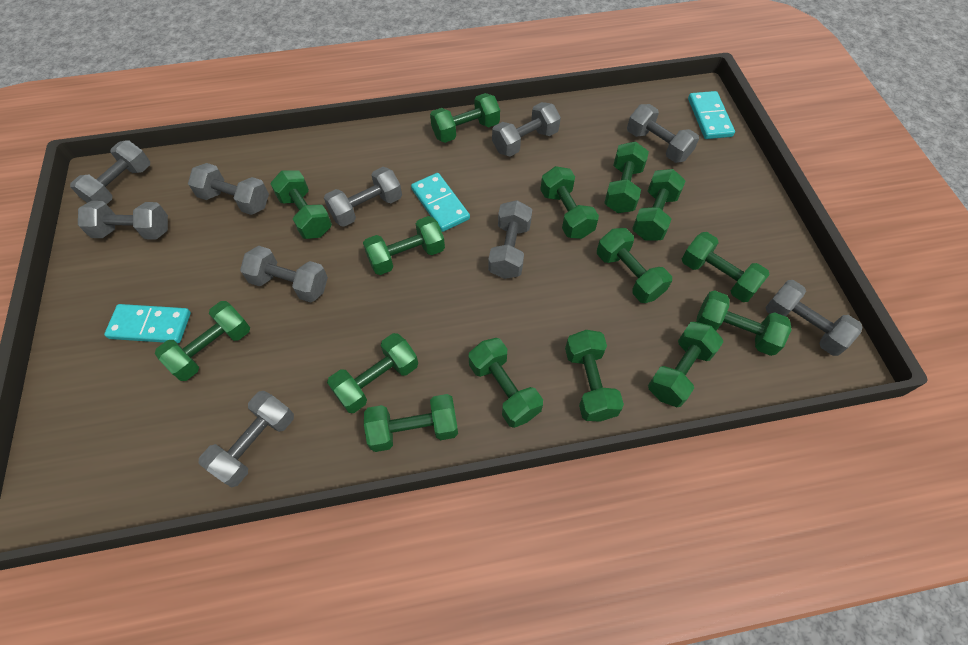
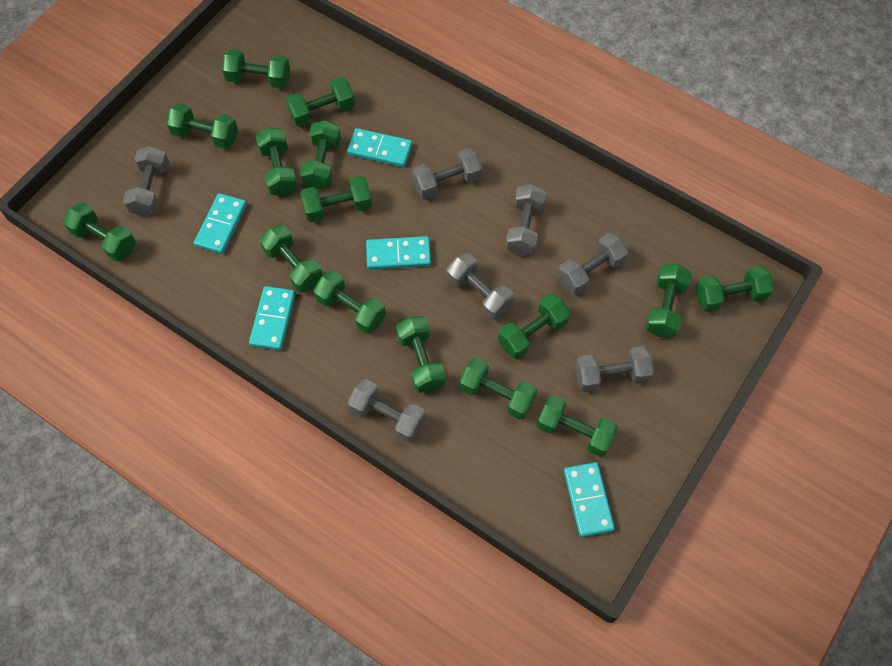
grey dumbbell: 10 -> 7
turquoise domino: 3 -> 5

